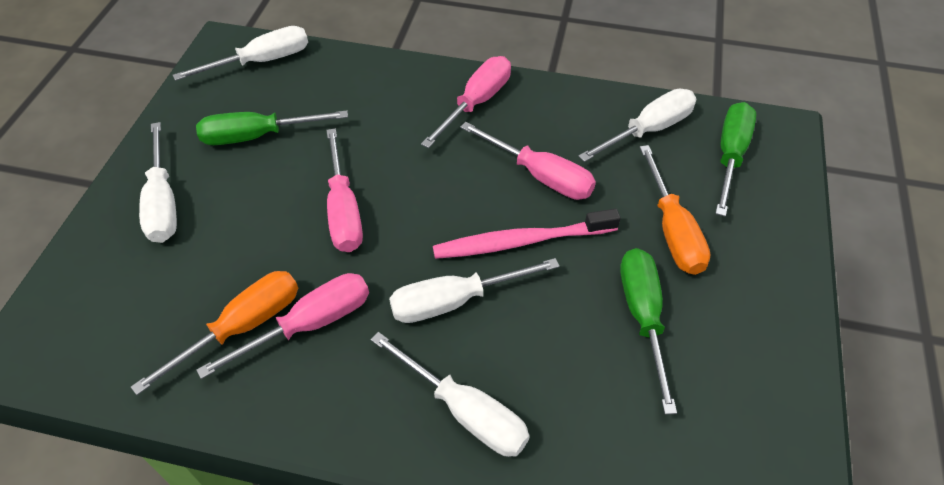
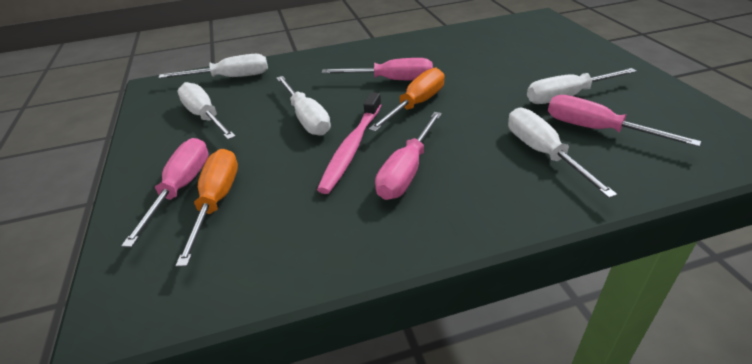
green screwdriver: 3 -> 0

